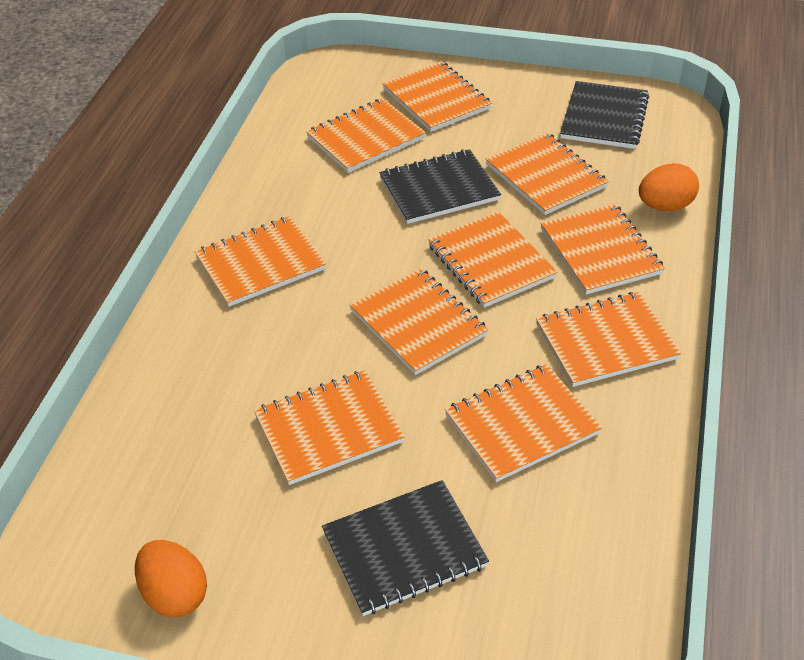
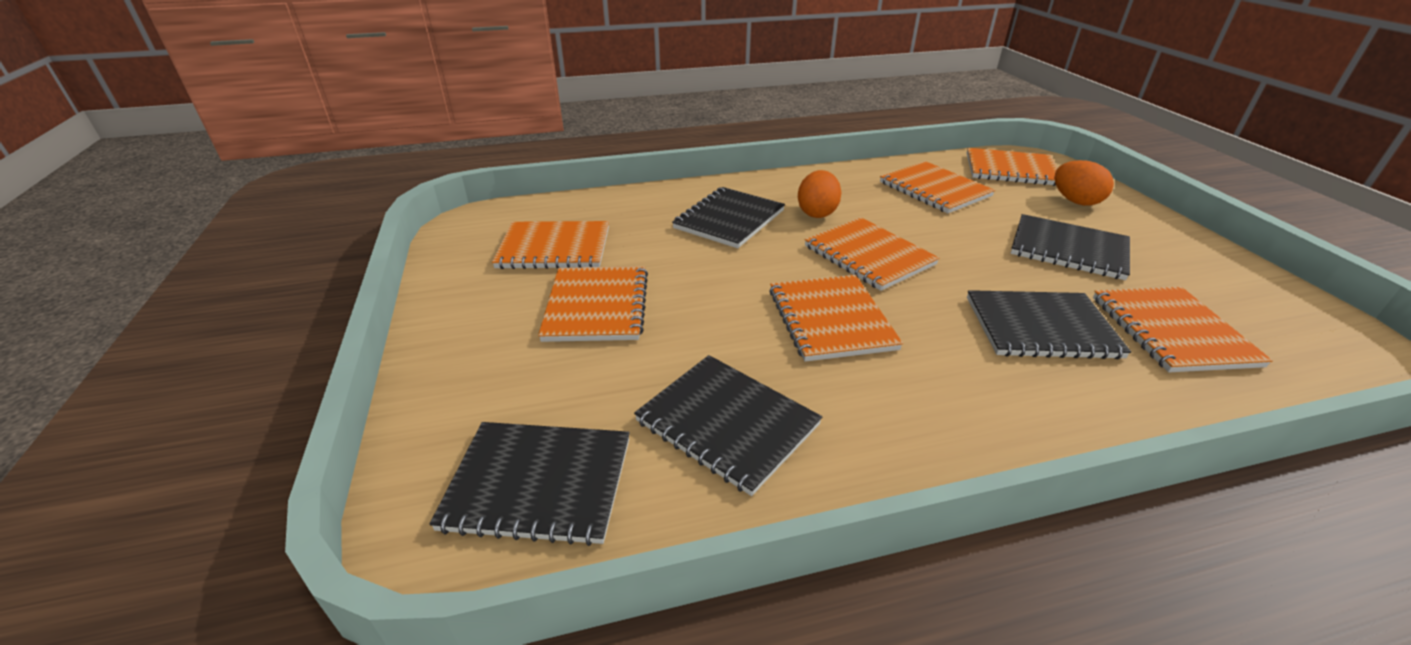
black notebook: 3 -> 5
orange notebook: 10 -> 7

